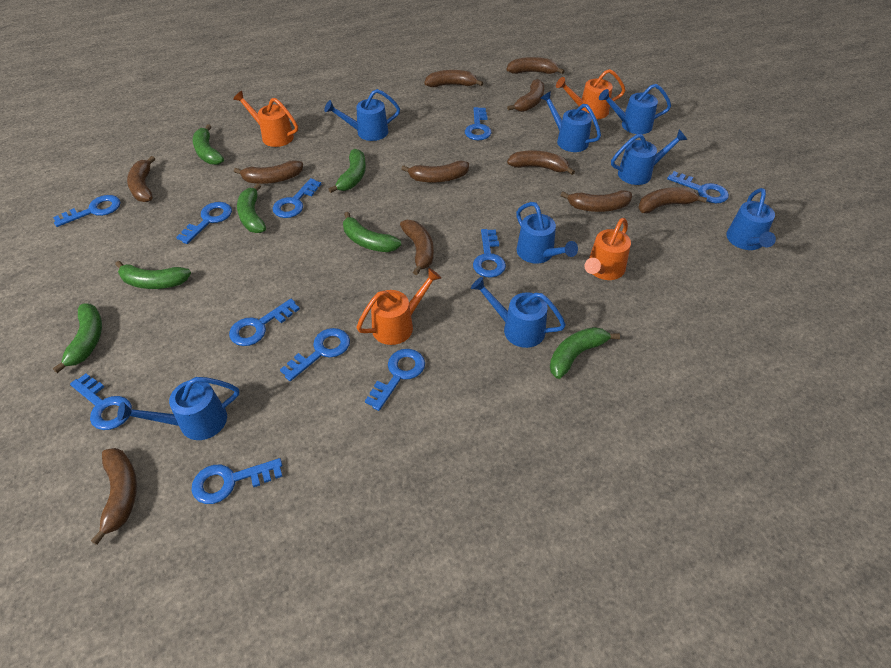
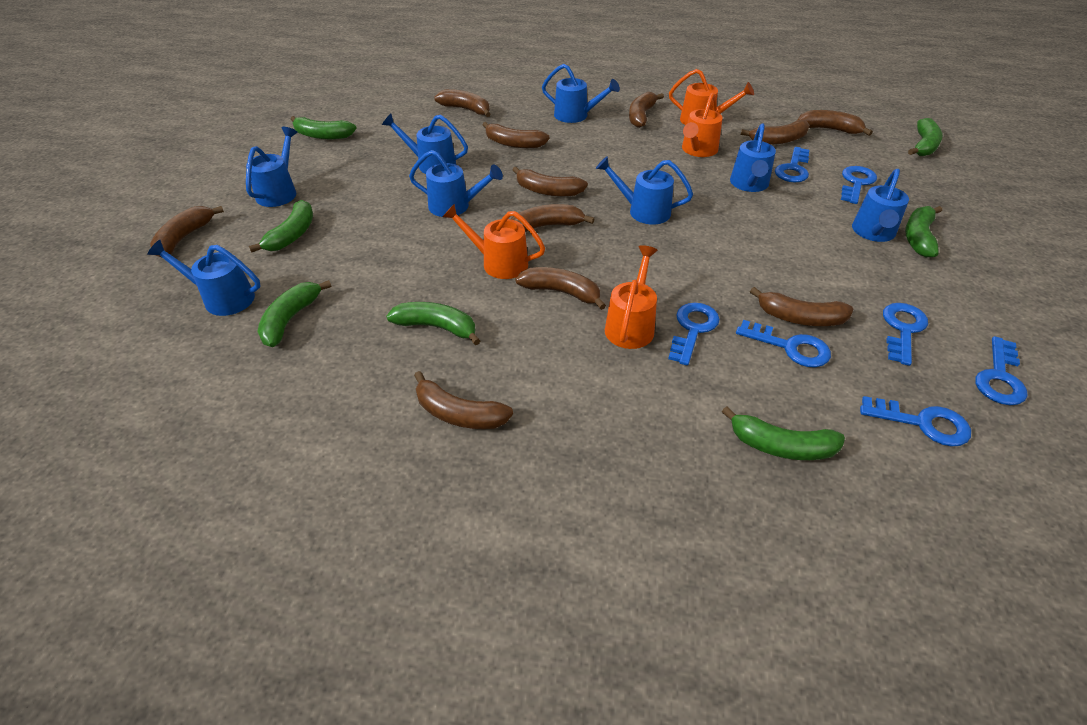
blue key: 11 -> 7

